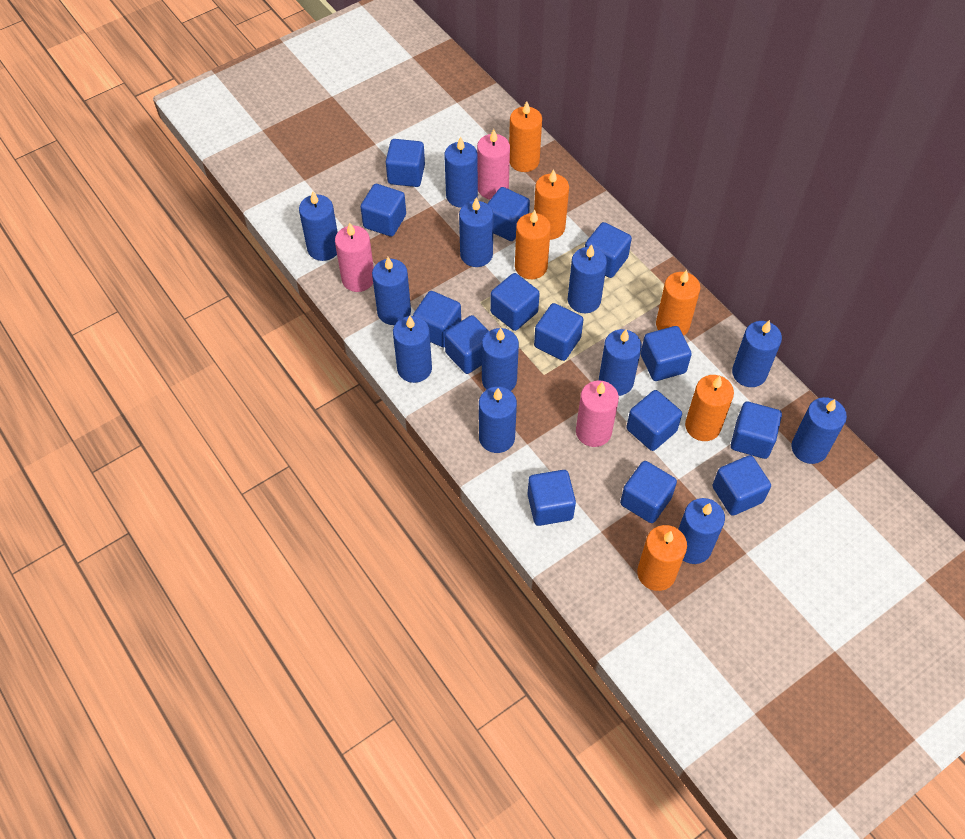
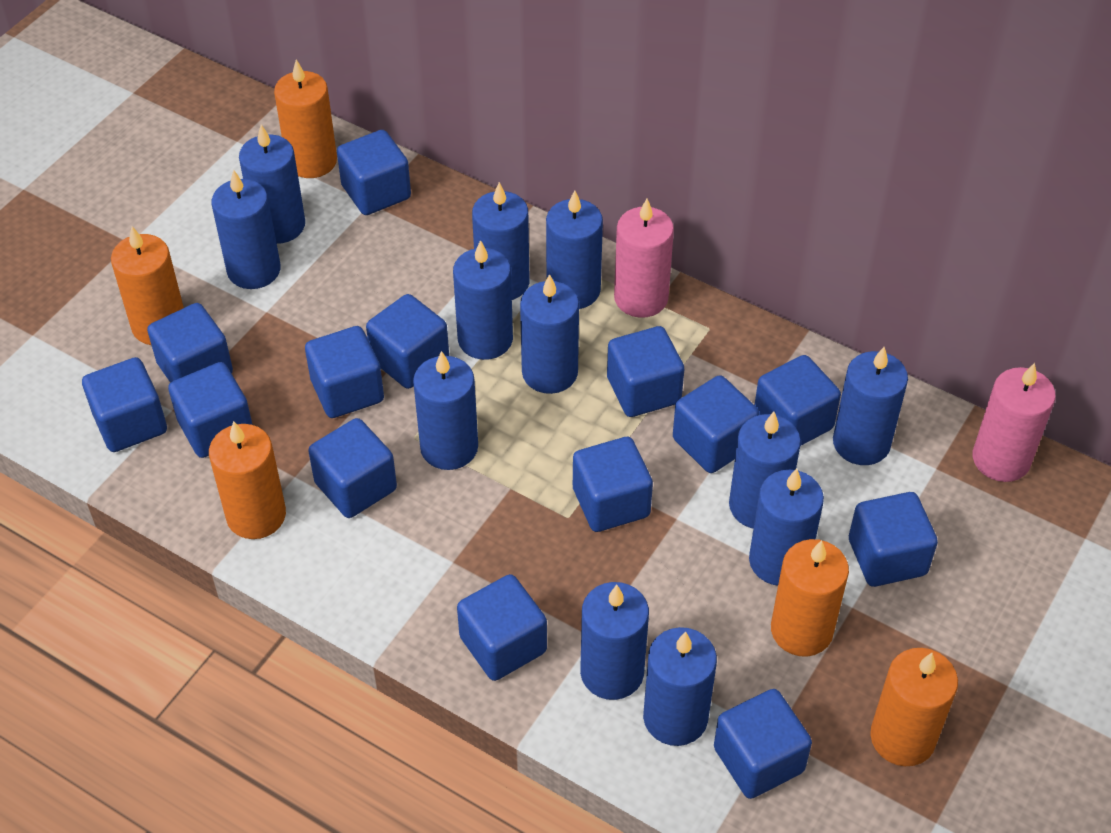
orange candle: 6 -> 5
pink candle: 3 -> 2

